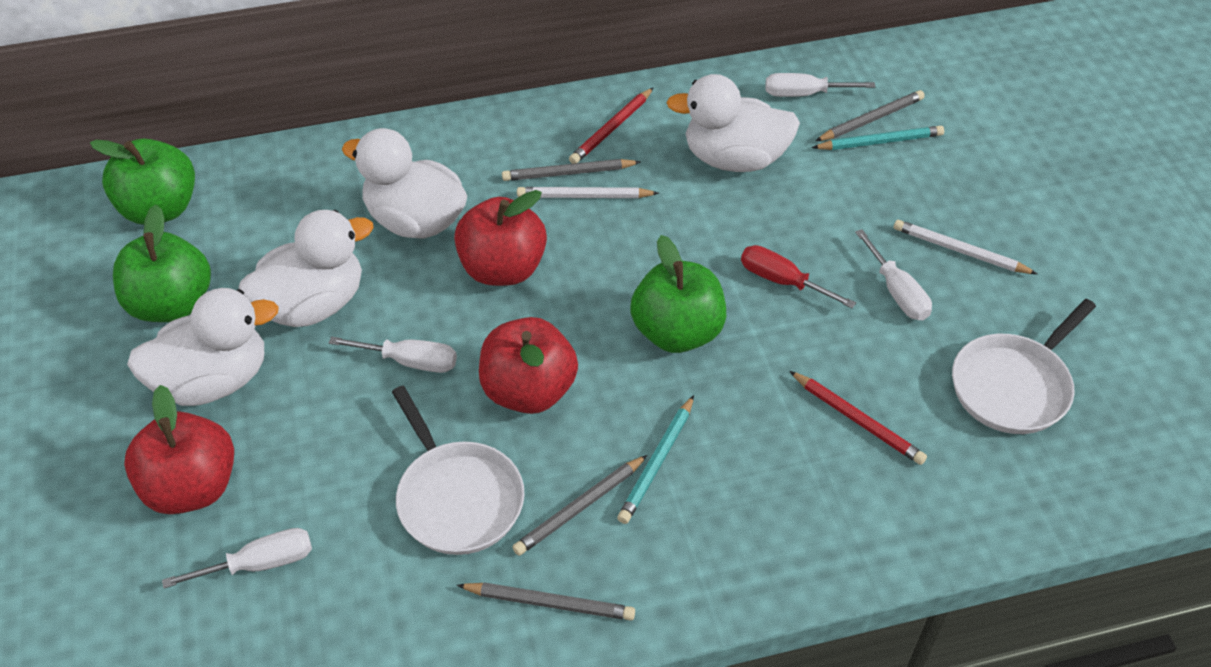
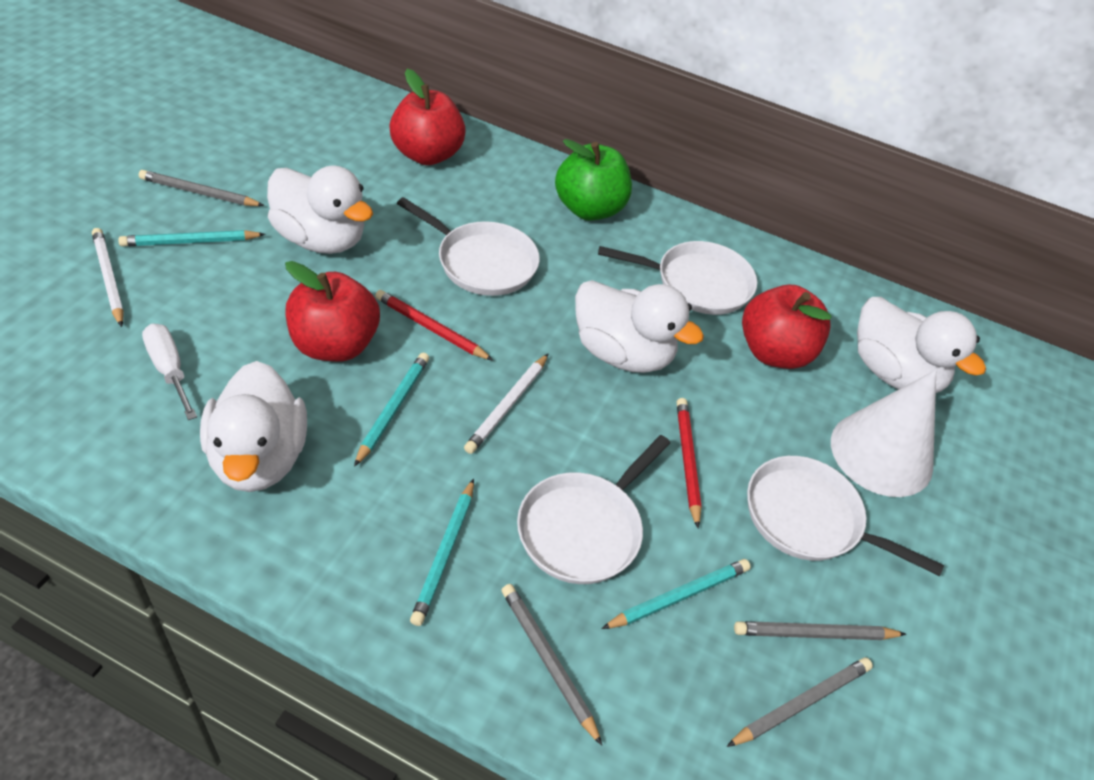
green apple: 3 -> 1
red screwdriver: 1 -> 0
turquoise pencil: 2 -> 4
white cone: 0 -> 1
white pan: 2 -> 4
white screwdriver: 4 -> 1

